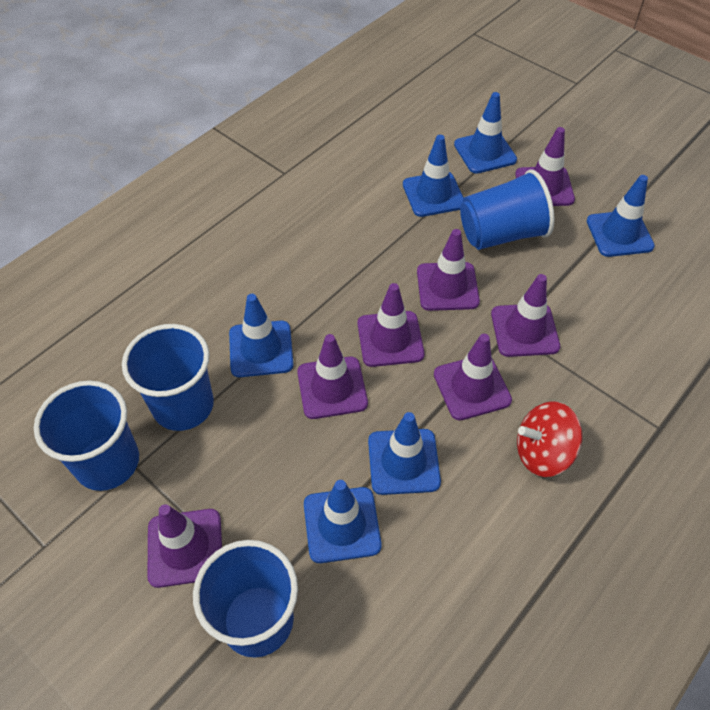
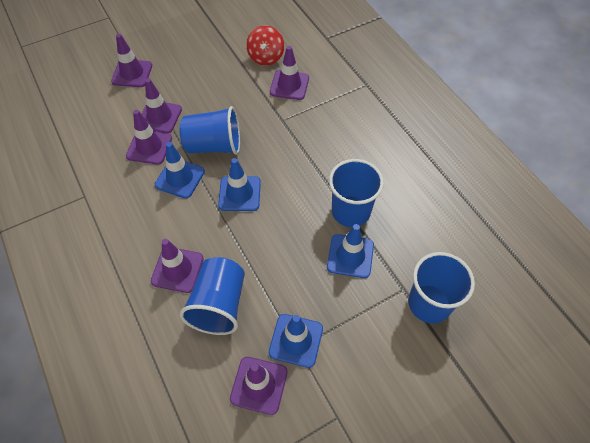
blue traffic cone: 6 -> 4
purple traffic cone: 7 -> 6

